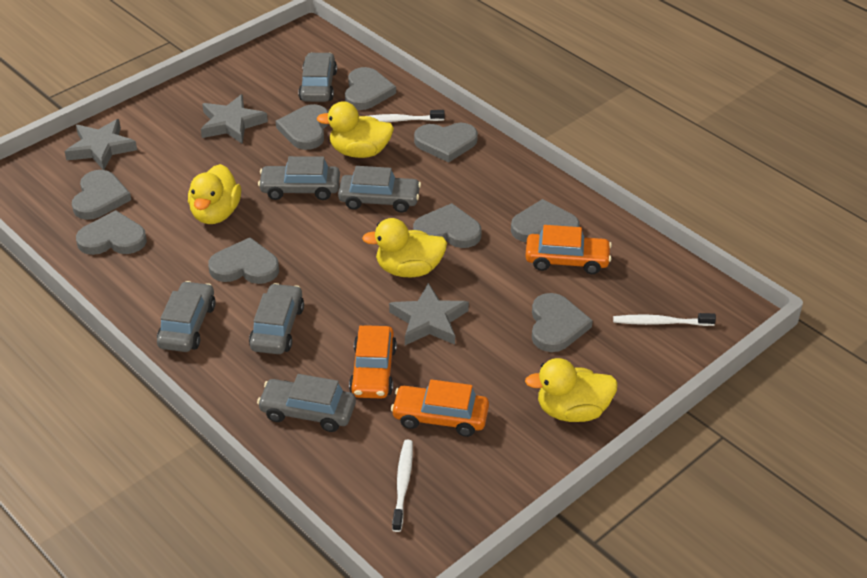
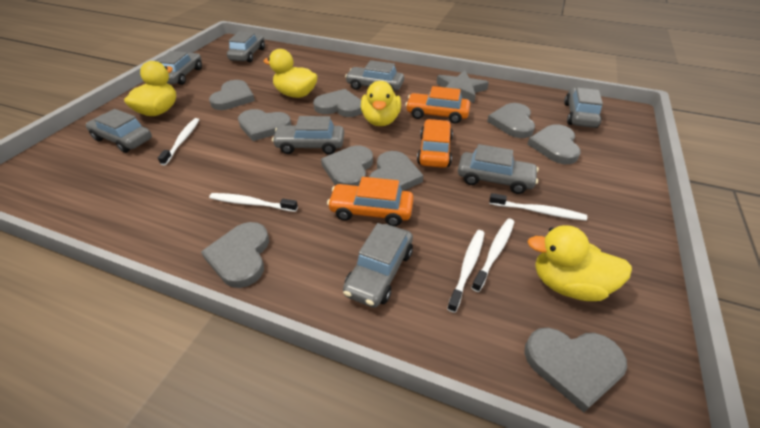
grey car: 6 -> 8
grey star: 3 -> 1
white toothbrush: 3 -> 5

